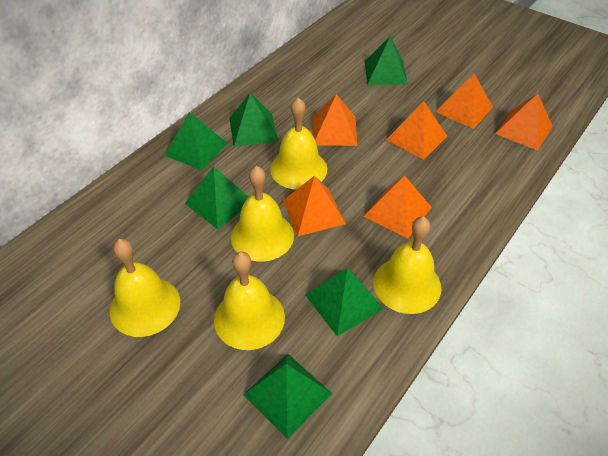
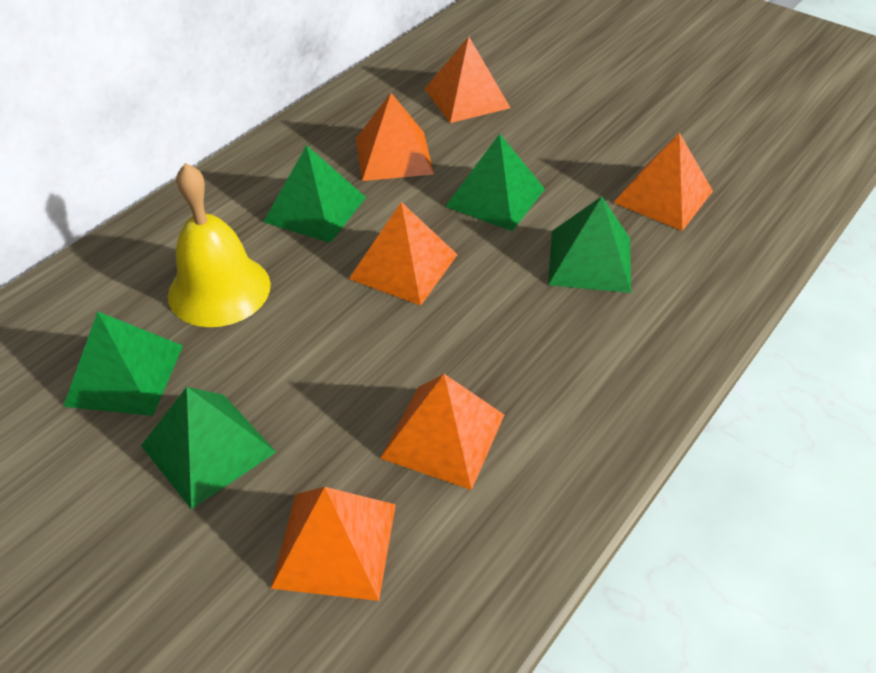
green pyramid: 6 -> 5
yellow bell: 5 -> 1

